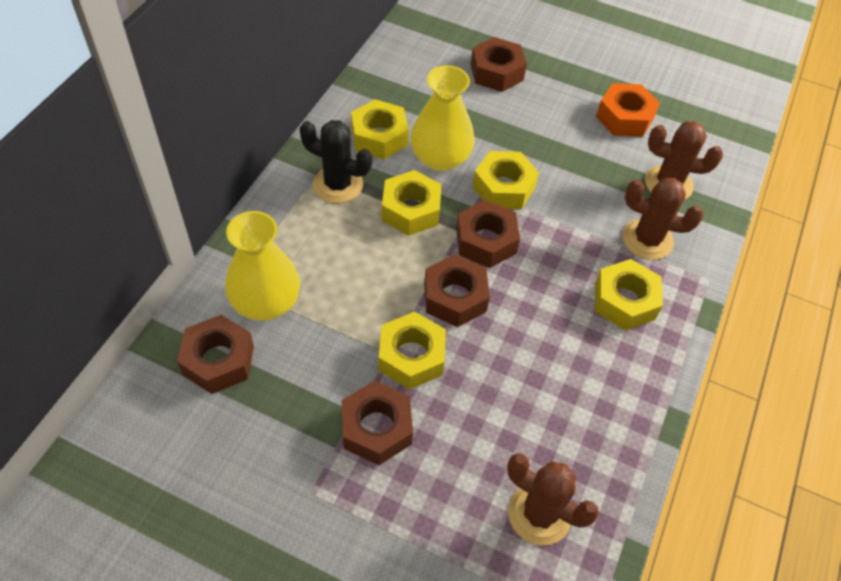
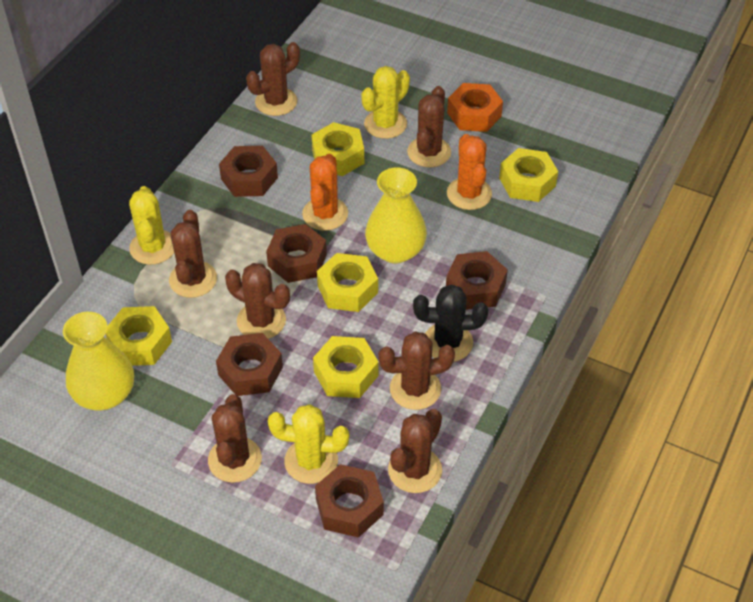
brown cactus: 3 -> 7
orange cactus: 0 -> 2
yellow cactus: 0 -> 3

